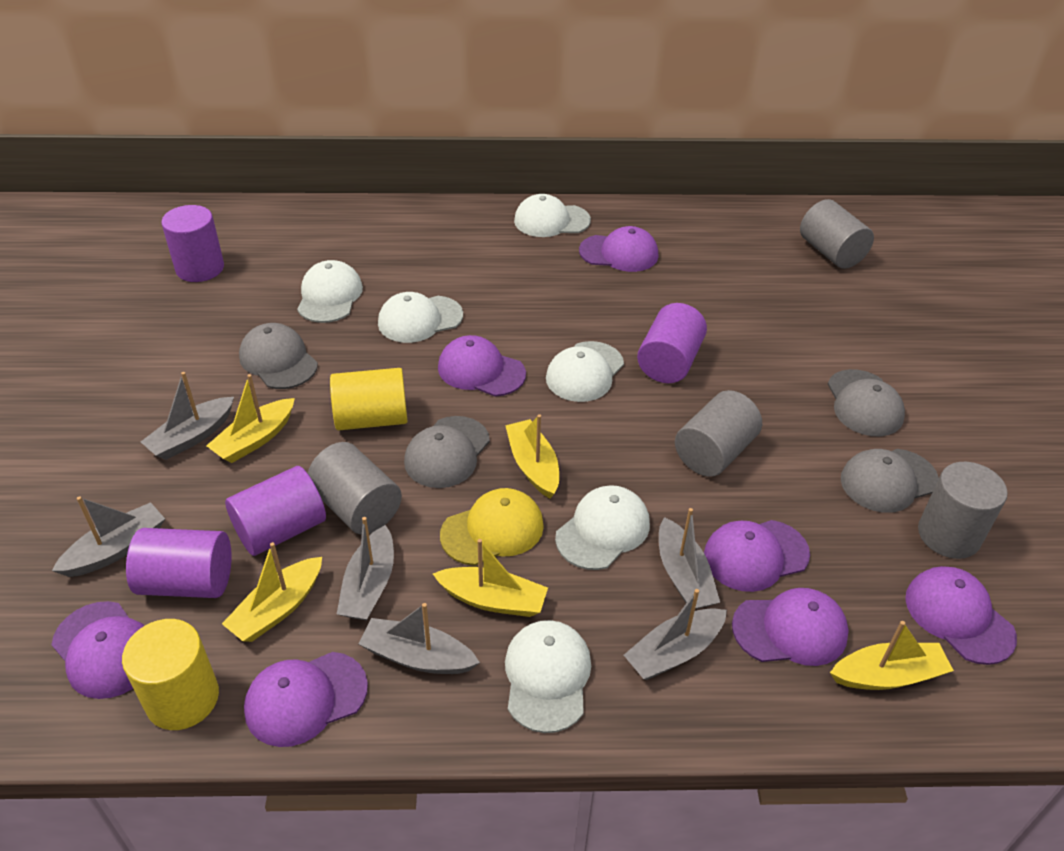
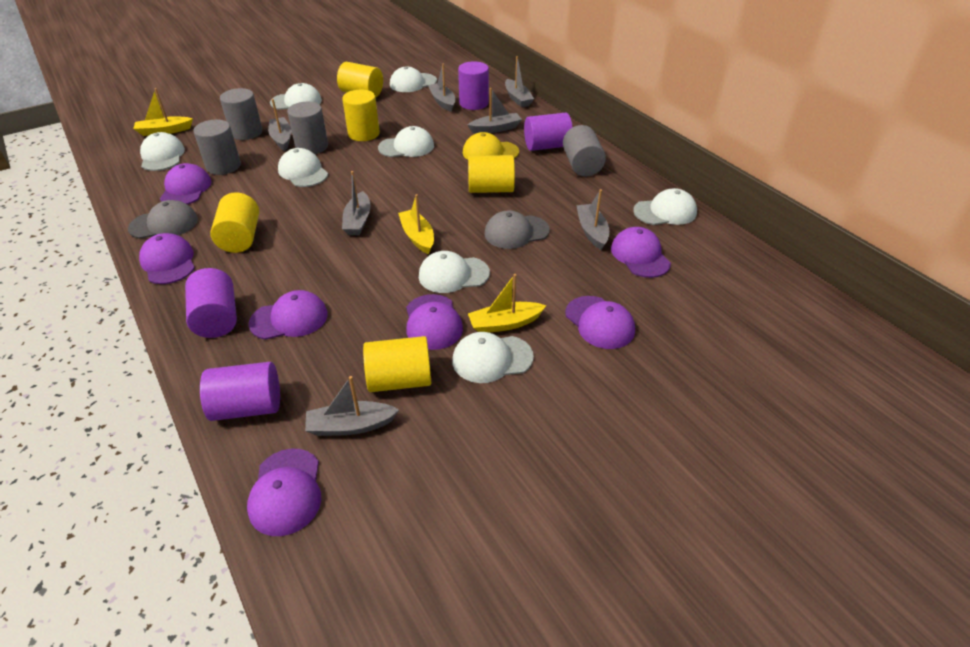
grey boat: 6 -> 7
grey cap: 4 -> 2
white cap: 6 -> 8
yellow boat: 5 -> 3
yellow cylinder: 2 -> 5

